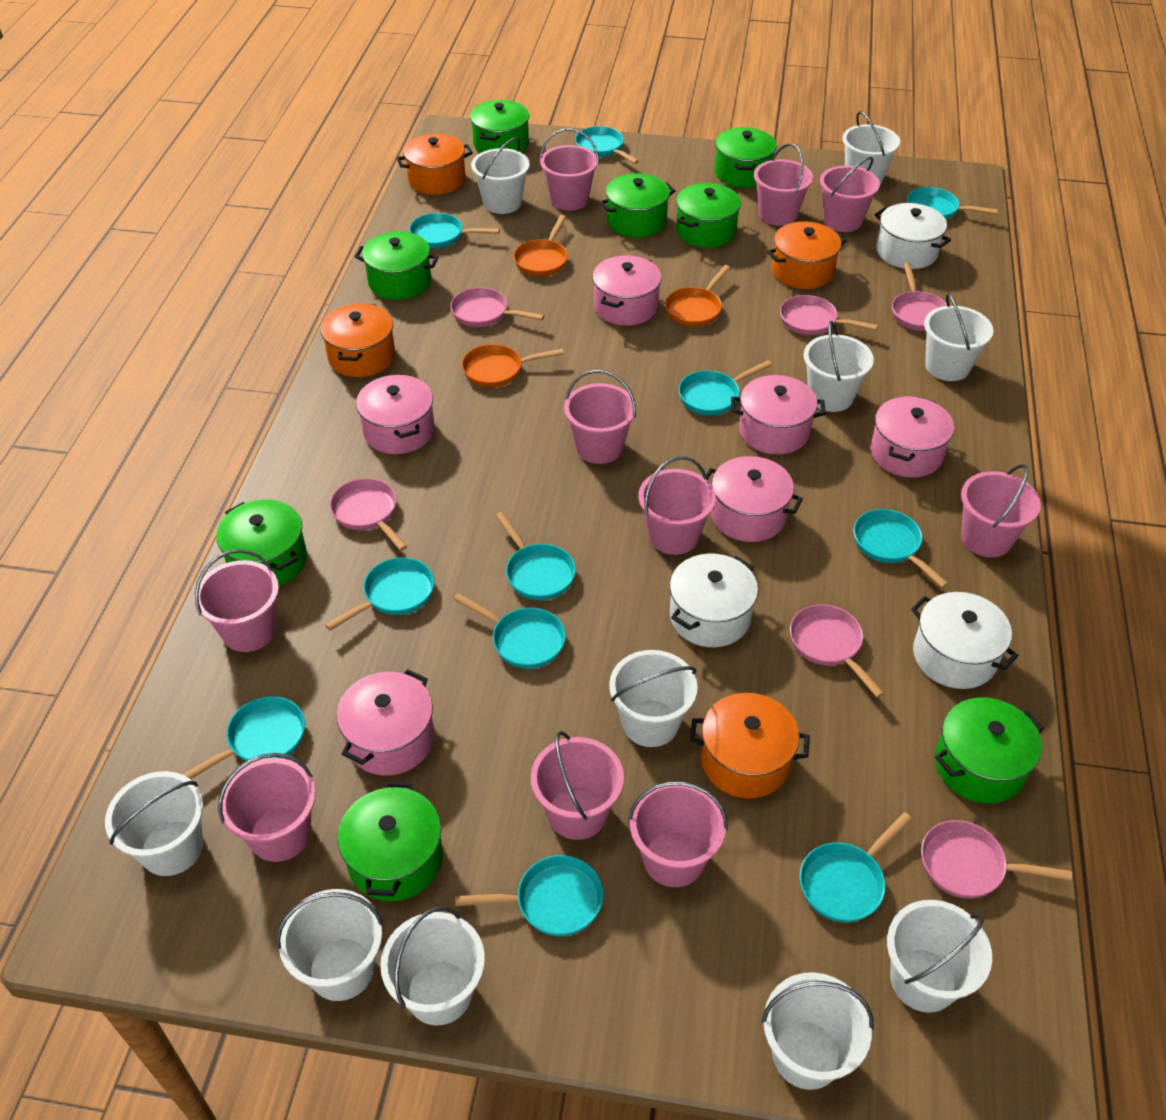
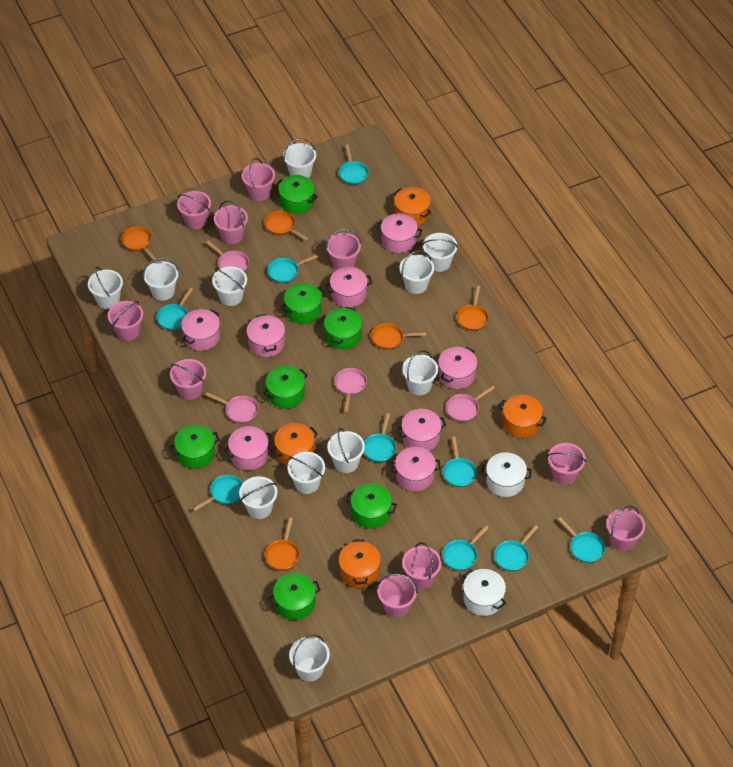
green pot: 8 -> 7
orange pan: 3 -> 5
pink pan: 6 -> 4
pink pot: 6 -> 8
turquoise pan: 11 -> 9
white bucket: 10 -> 11
white pot: 3 -> 2

